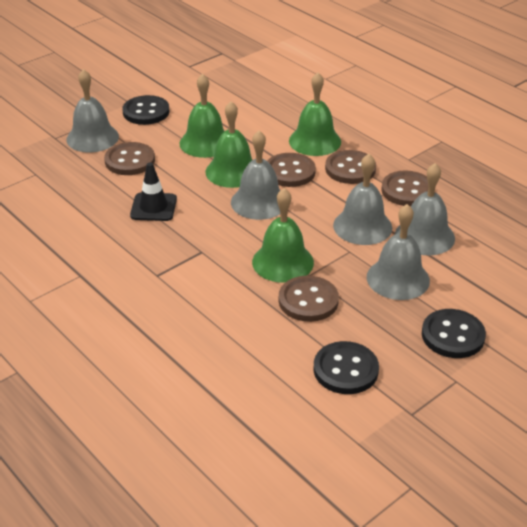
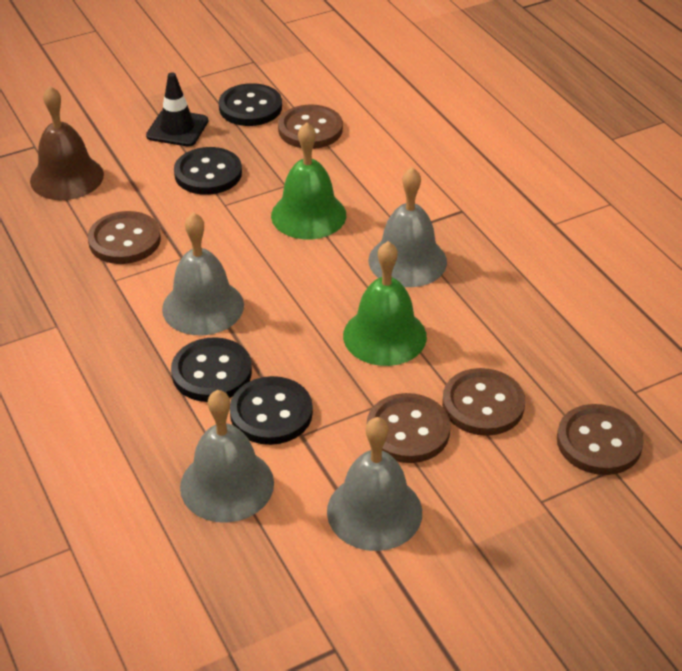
black button: 3 -> 4
brown bell: 0 -> 1
green bell: 4 -> 2
grey bell: 5 -> 4

